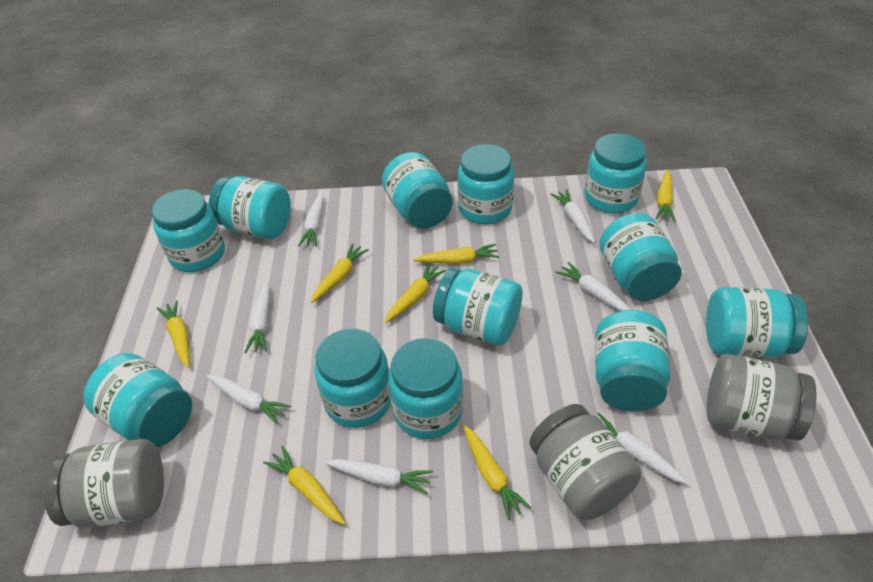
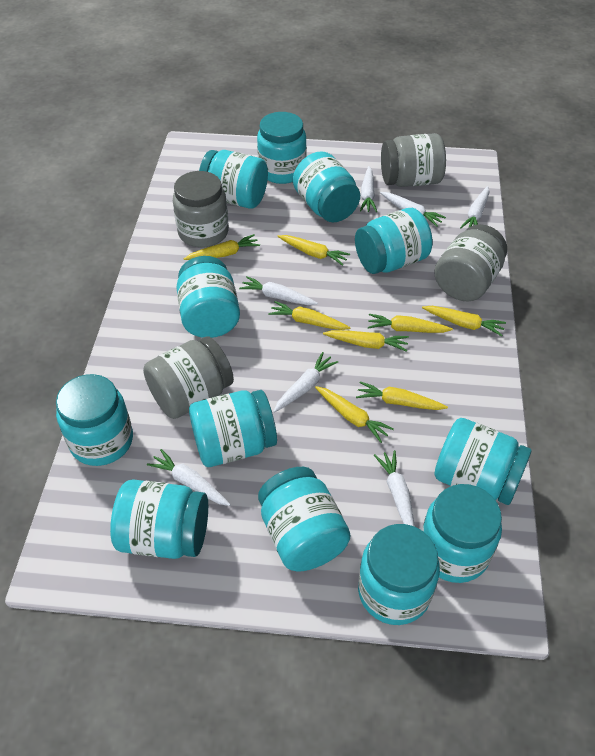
grey jar: 3 -> 4
yellow carrot: 7 -> 8

